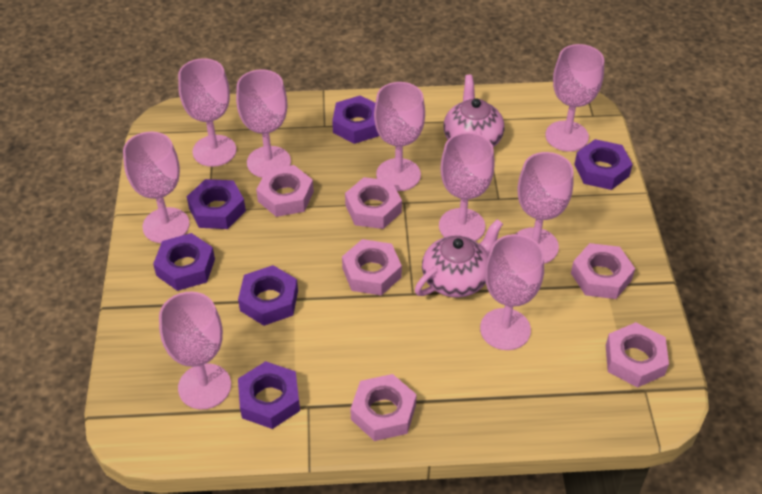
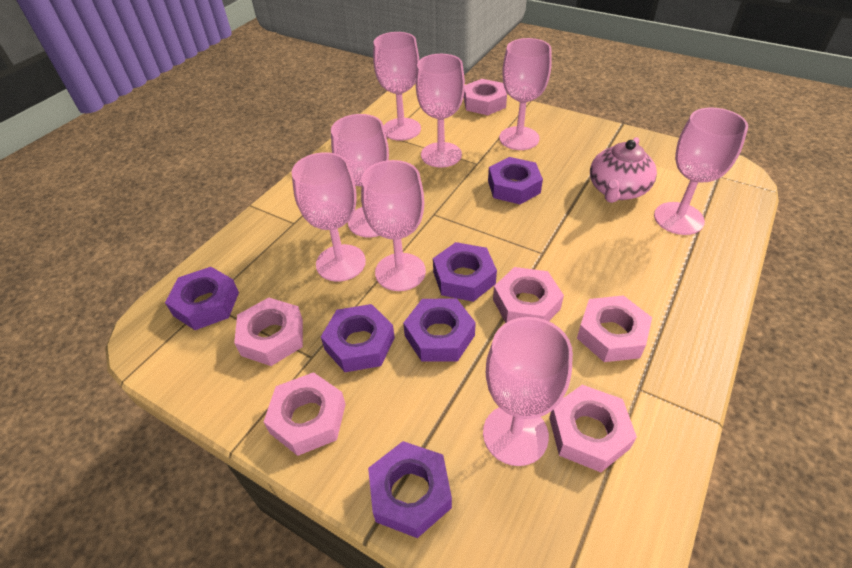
pink goblet: 9 -> 8
pink teapot: 2 -> 1

